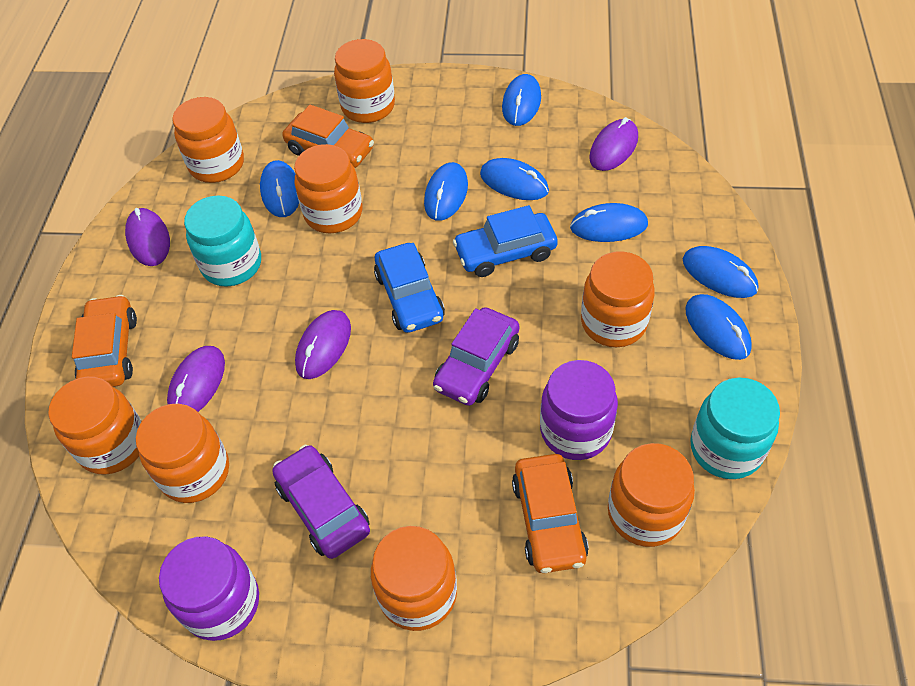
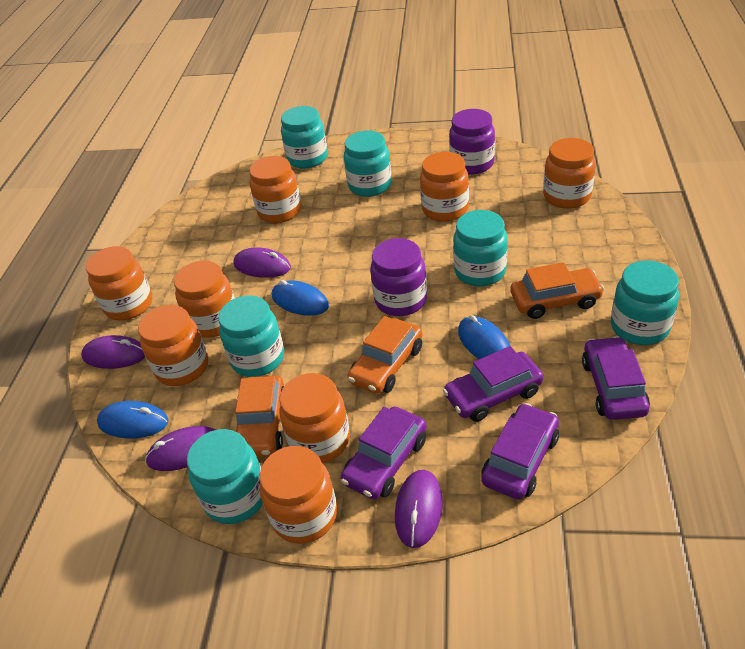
blue car: 2 -> 0
blue mouse: 7 -> 3
purple car: 2 -> 4
turquoise jar: 2 -> 6

